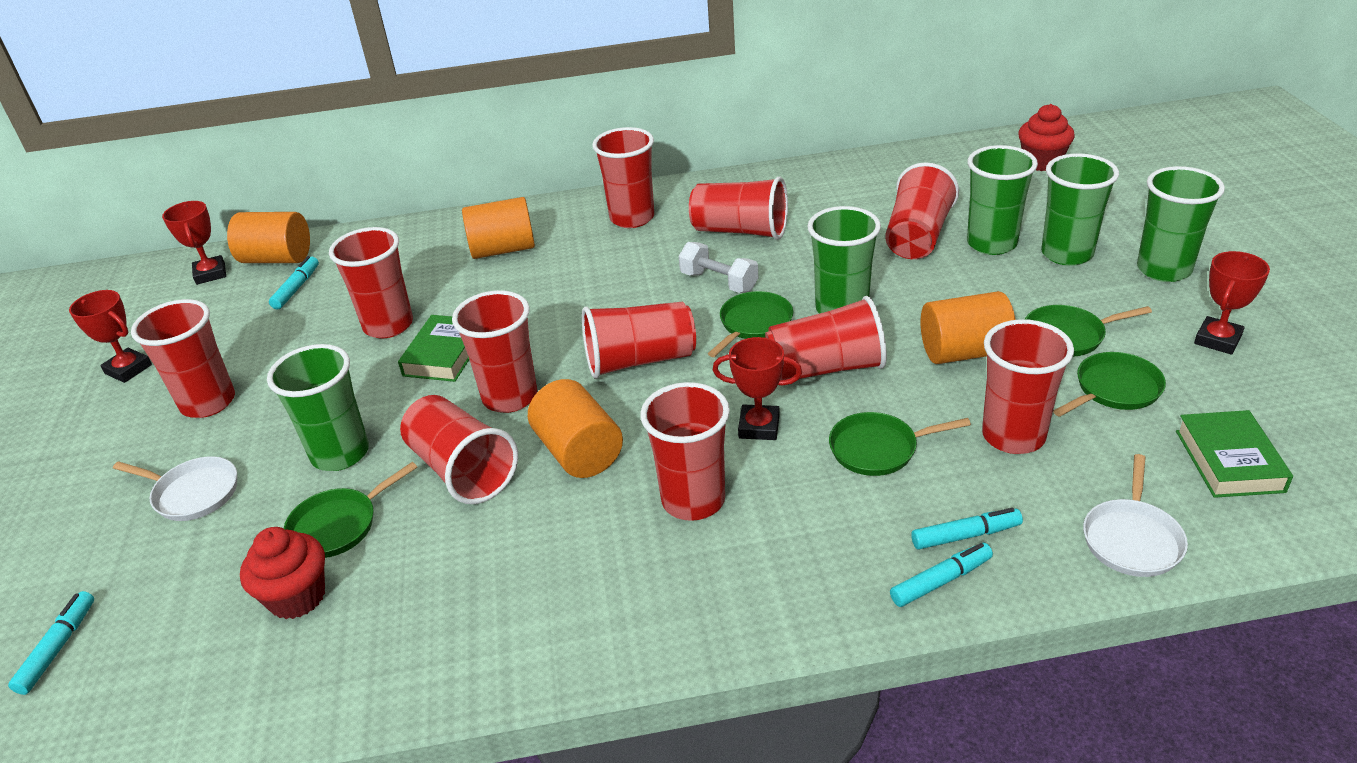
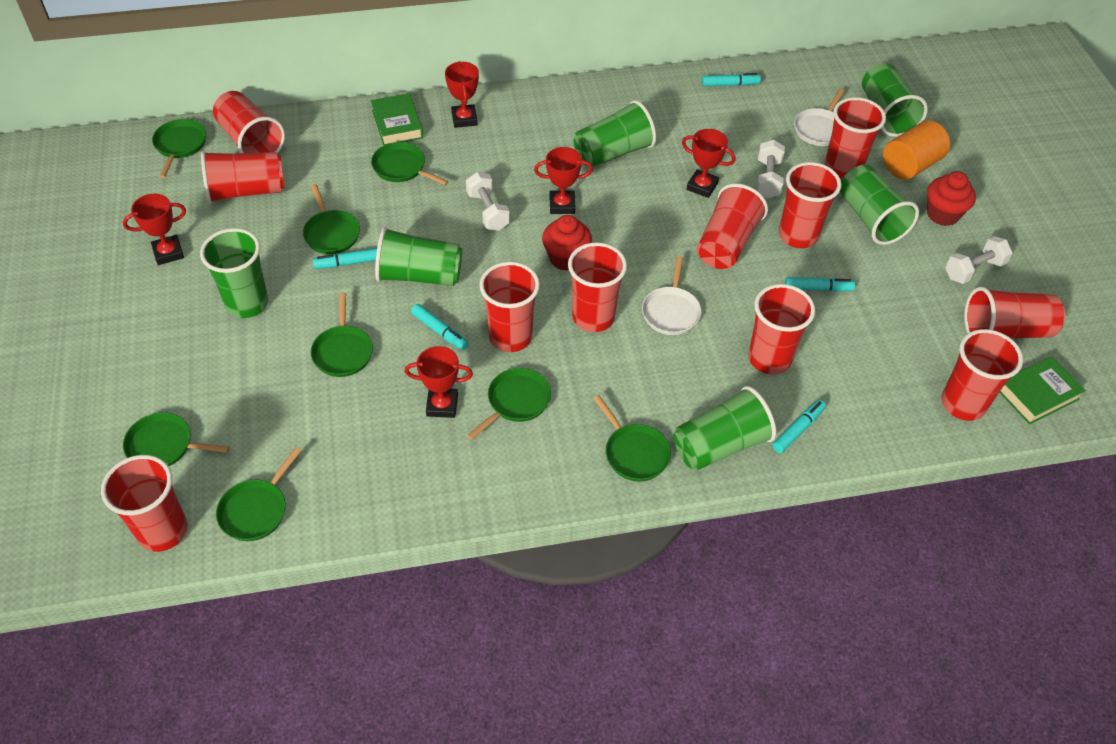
green cup: 5 -> 6
green pan: 5 -> 8
orange cylinder: 4 -> 1
red trophy: 4 -> 5
turquoise marker: 4 -> 5
white dumbbell: 1 -> 3

